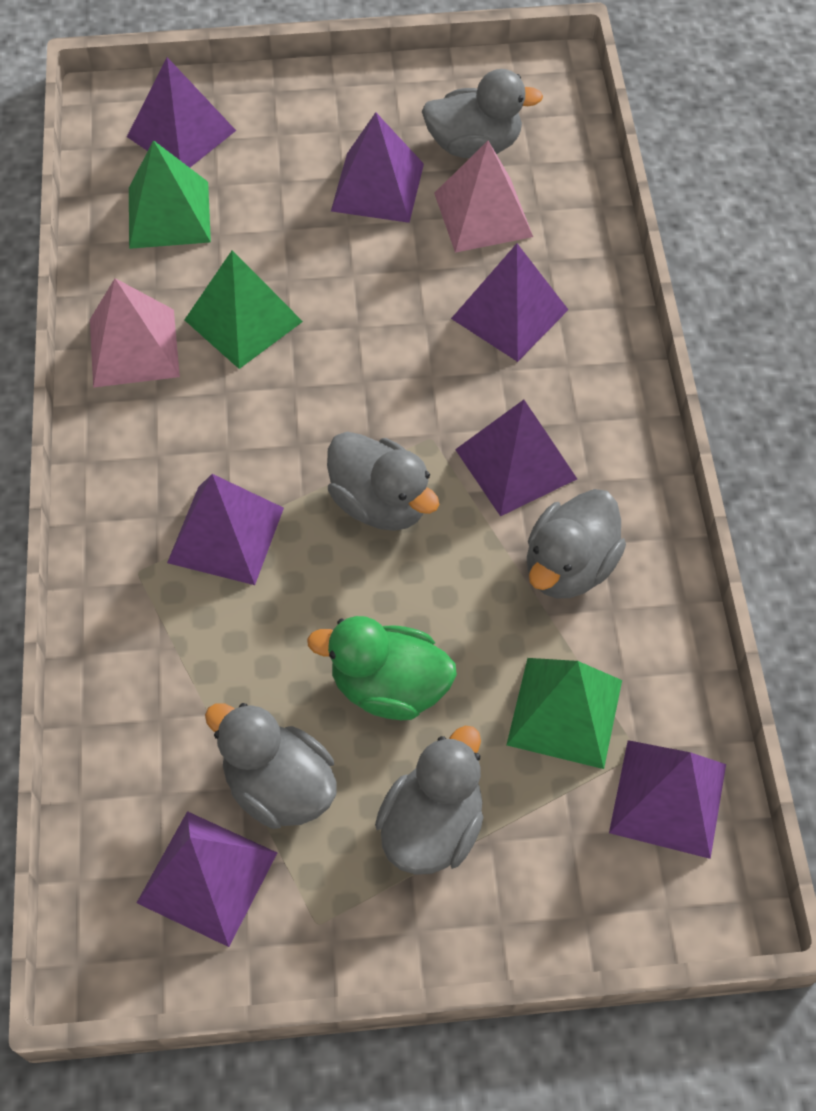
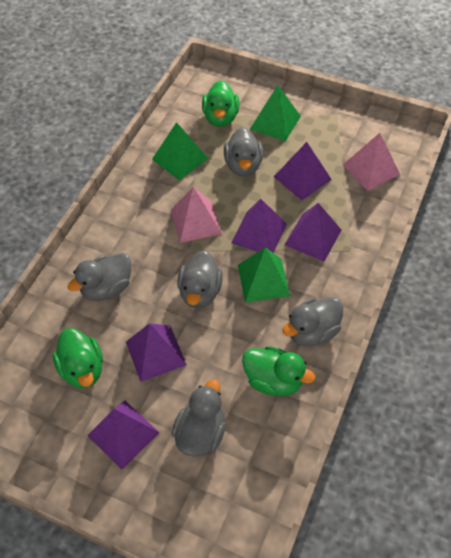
green duck: 1 -> 3
purple pyramid: 7 -> 5

